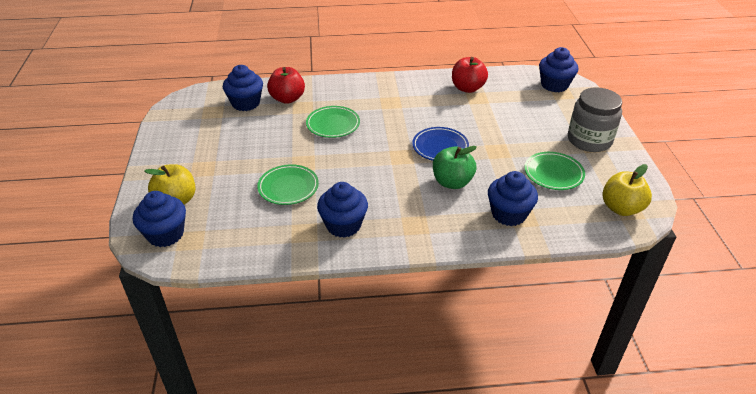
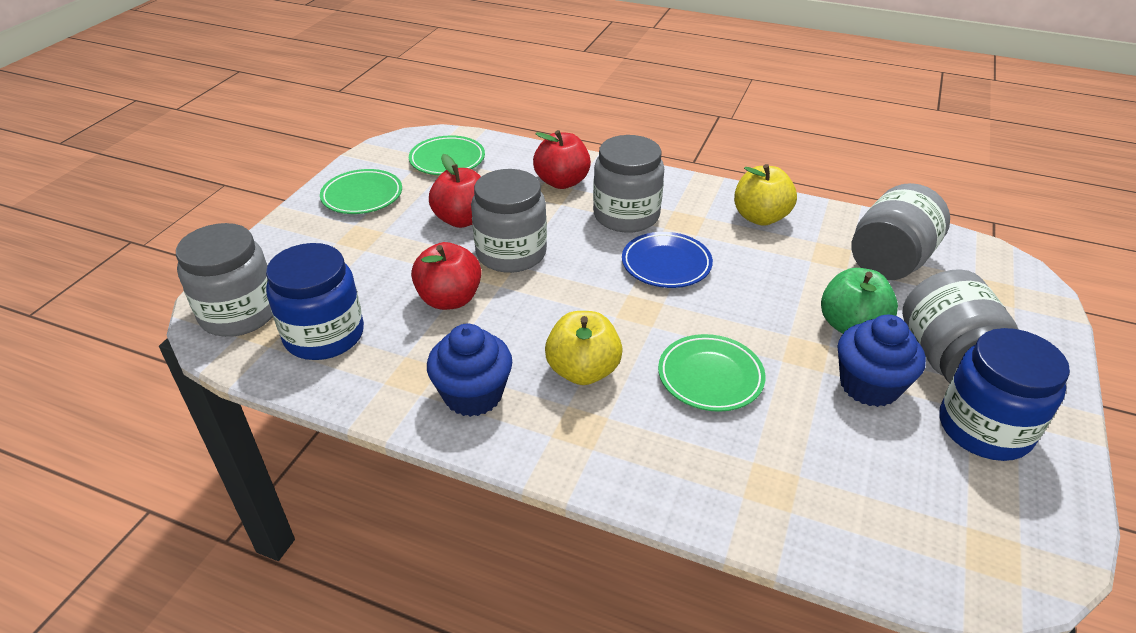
blue cupcake: 5 -> 2
blue jar: 0 -> 2
grey jar: 1 -> 5
red apple: 2 -> 3

